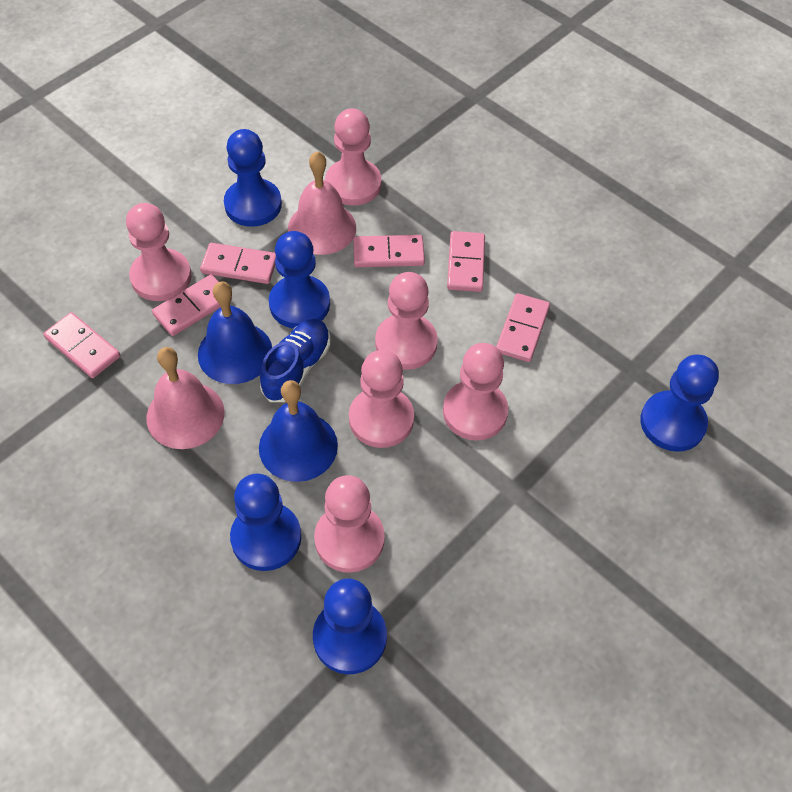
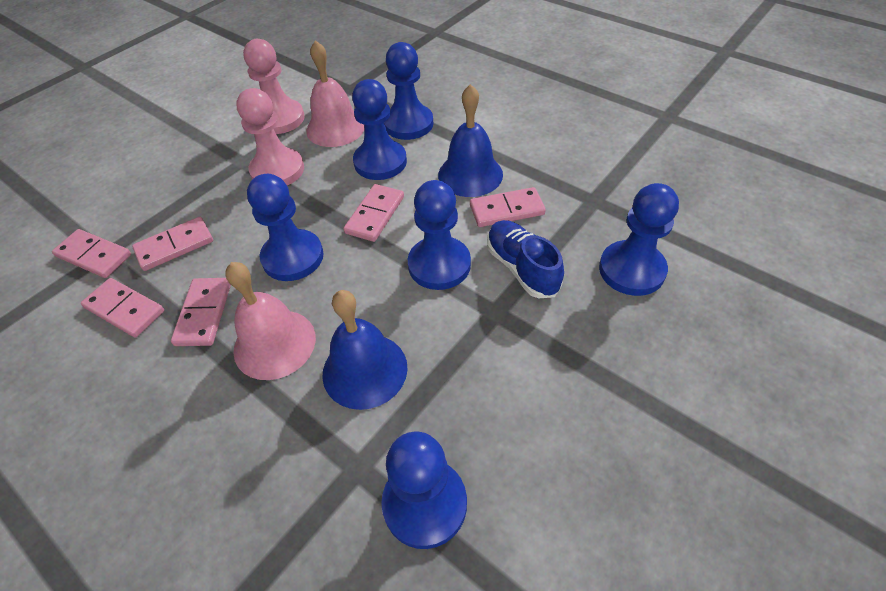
blue pawn: 5 -> 6
pink pawn: 6 -> 2

